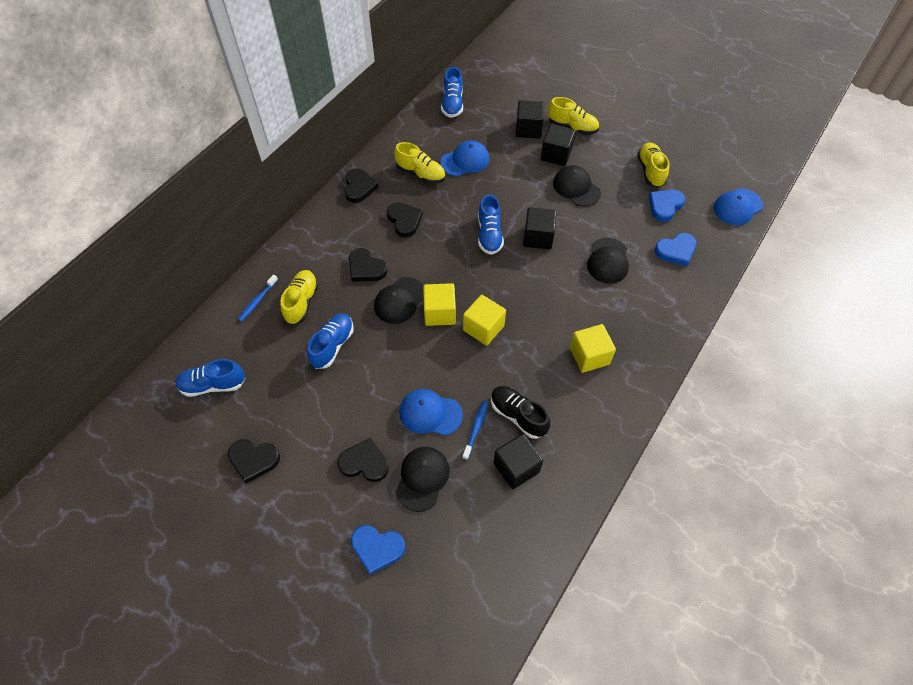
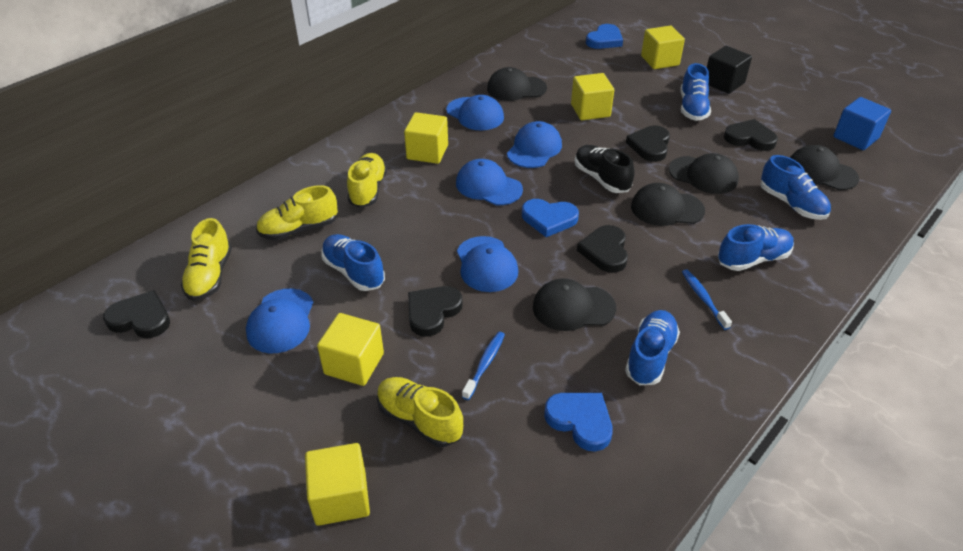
black cap: 4 -> 5
black cube: 4 -> 1
blue cap: 3 -> 5
blue cube: 0 -> 1
blue shoe: 4 -> 5
yellow cube: 3 -> 5

